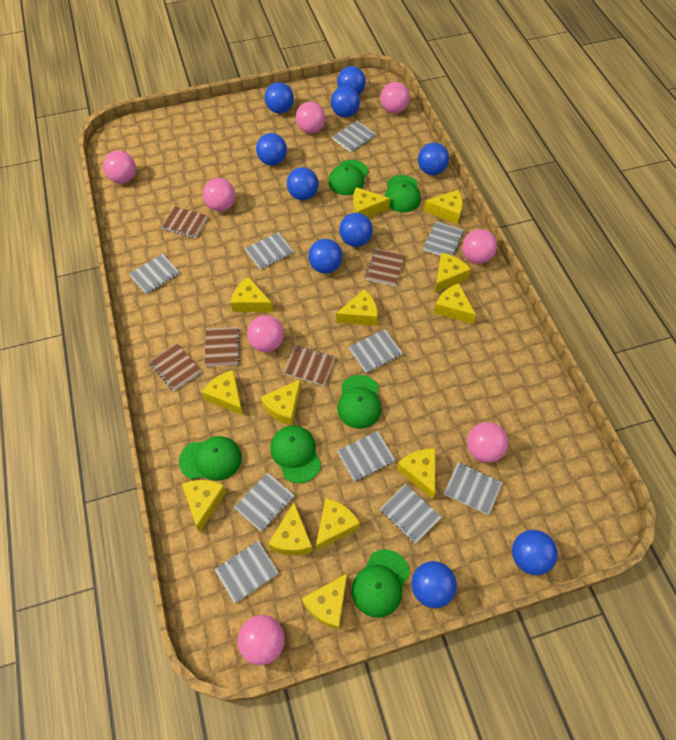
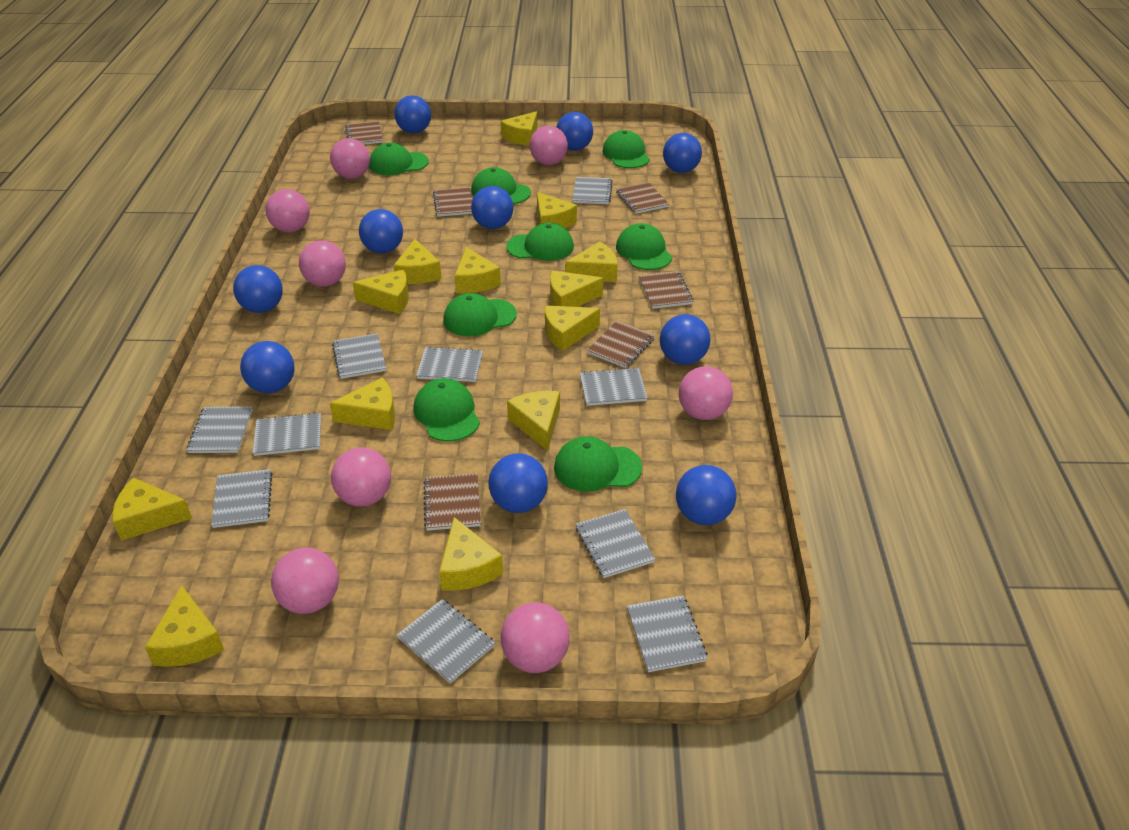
brown notebook: 5 -> 6
green cap: 6 -> 8

